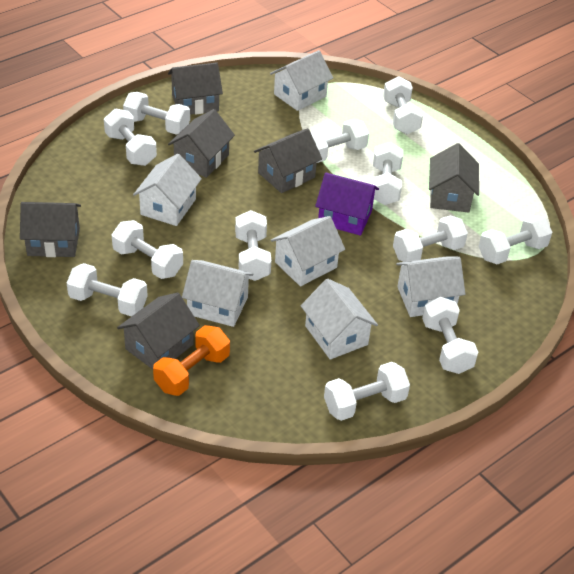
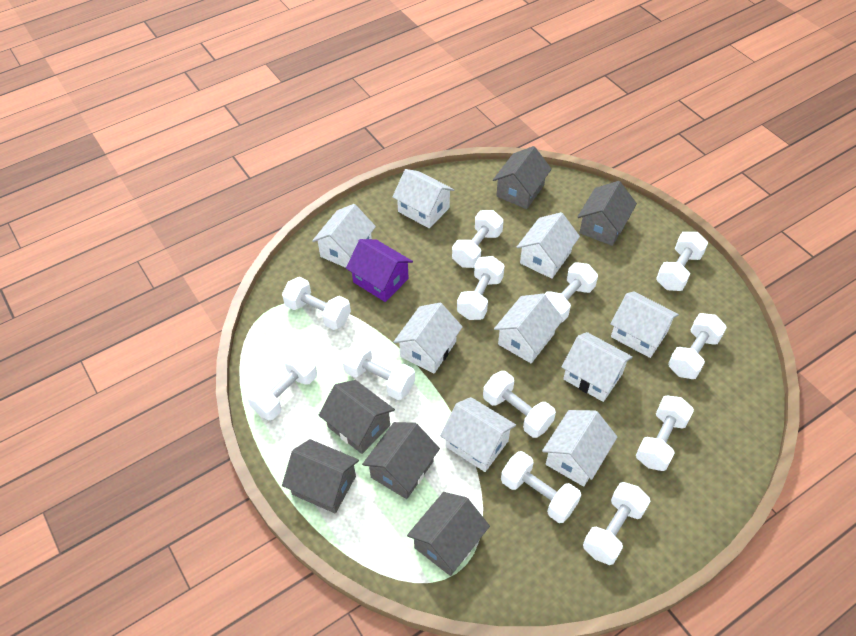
orange dumbbell: 1 -> 0
white house: 6 -> 9

